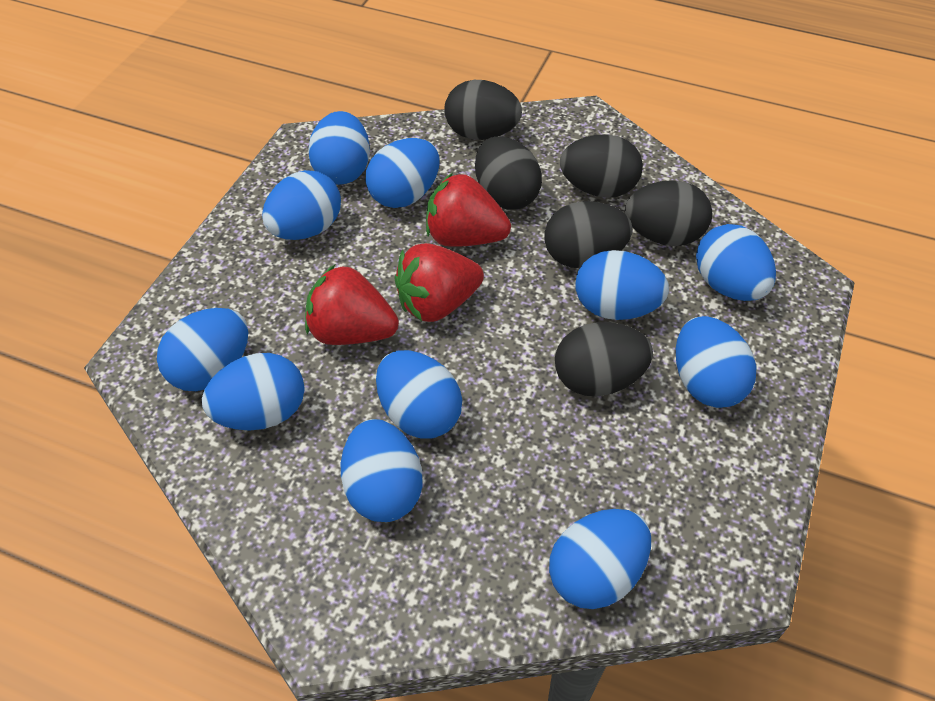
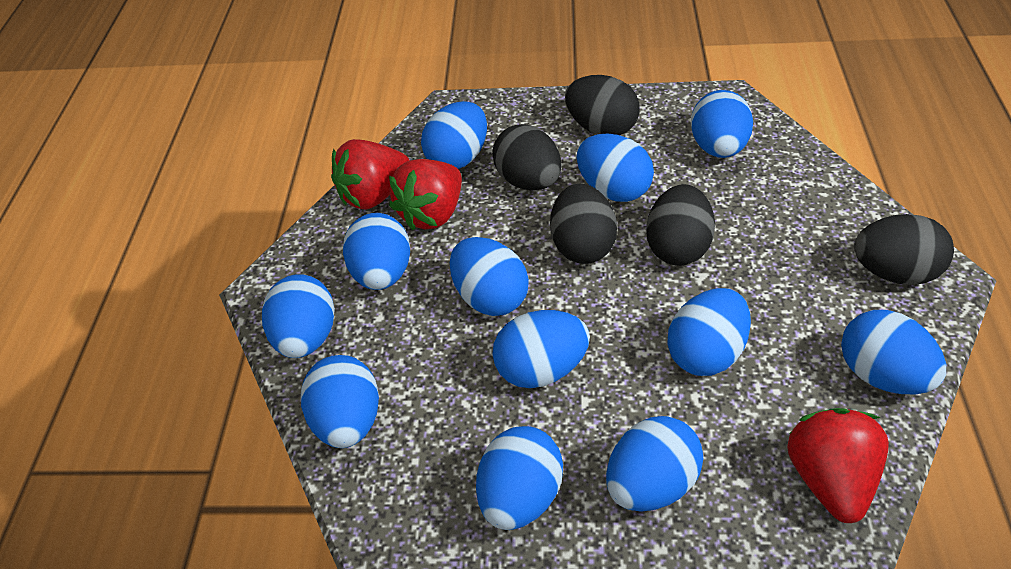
black egg: 6 -> 5
blue egg: 11 -> 12

